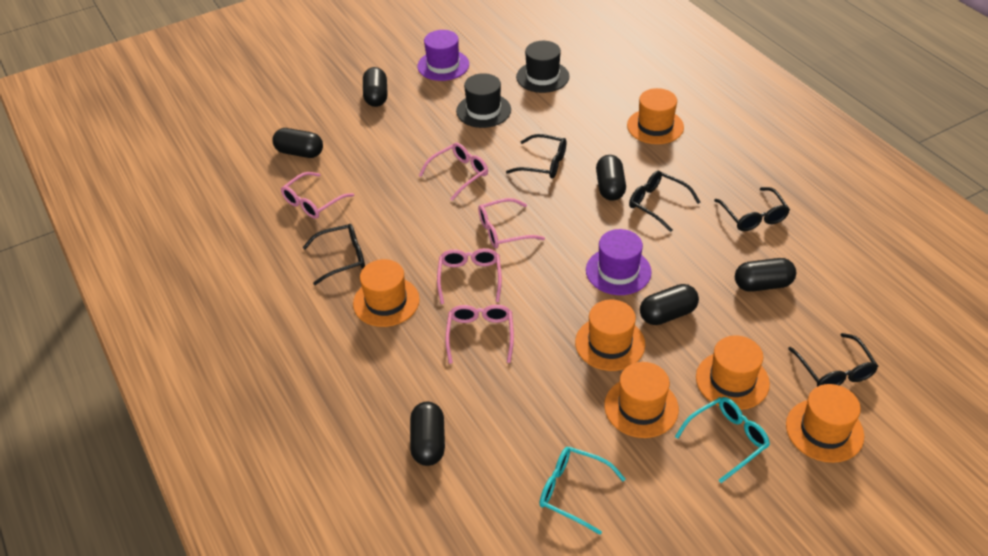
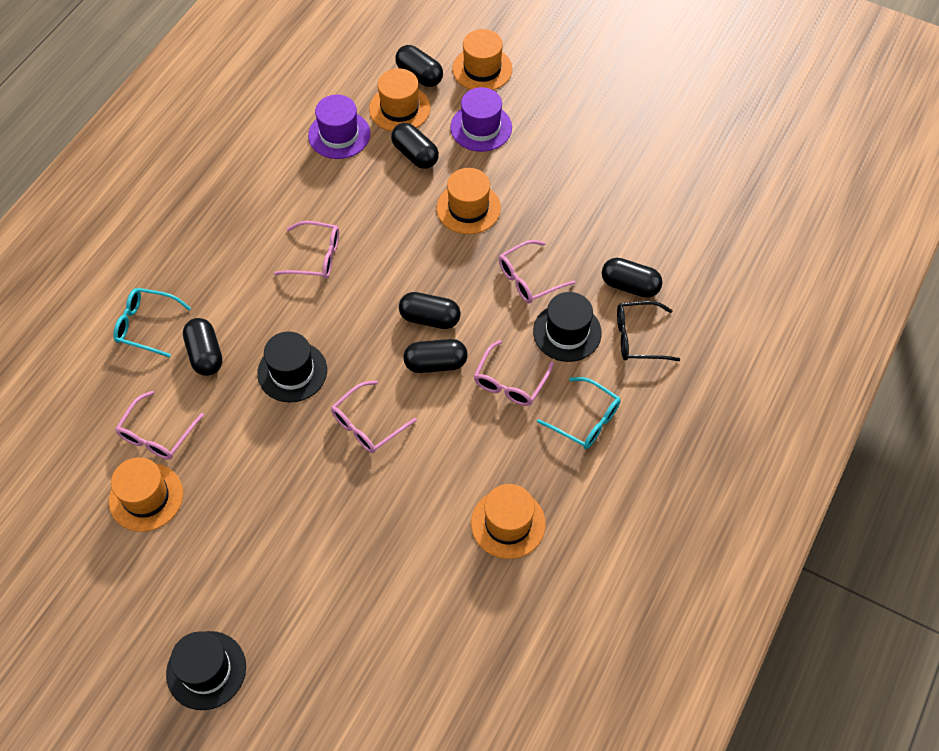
black glasses: 5 -> 1
black hat: 2 -> 3
orange hat: 6 -> 5

